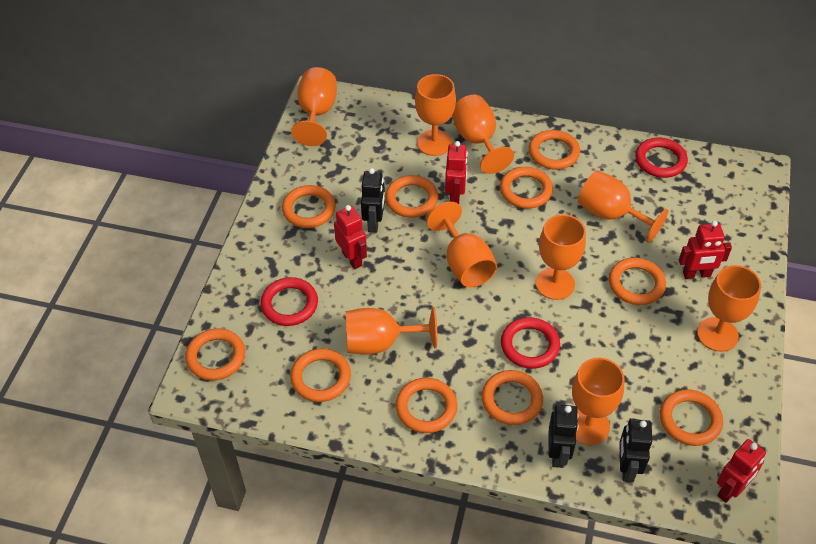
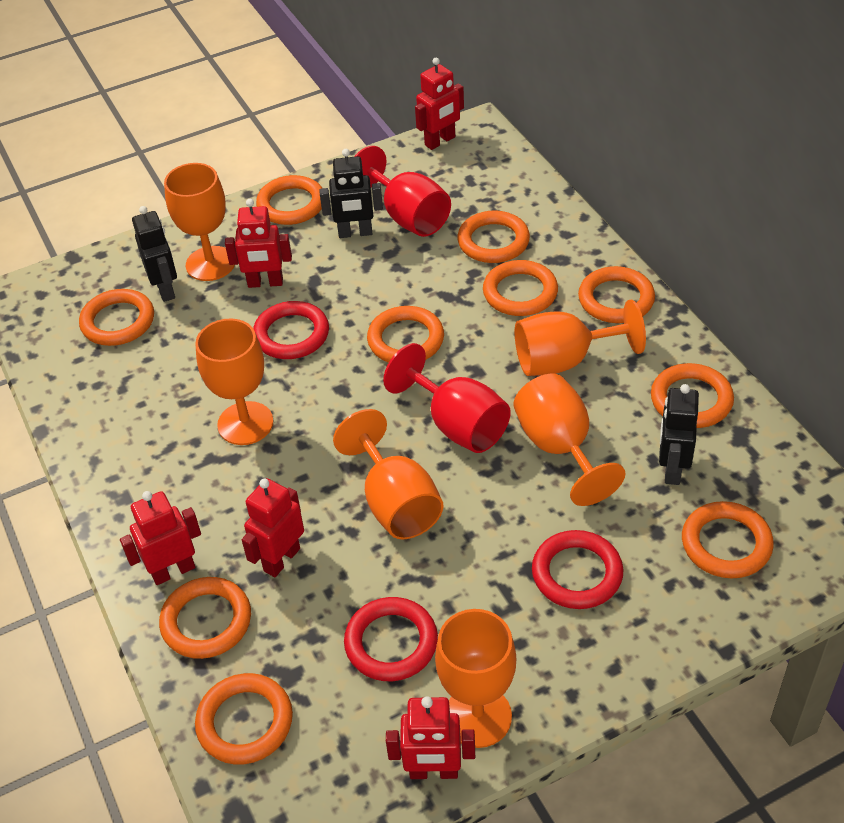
orange goblet: 9 -> 6
red goblet: 0 -> 2
red robot: 4 -> 5

